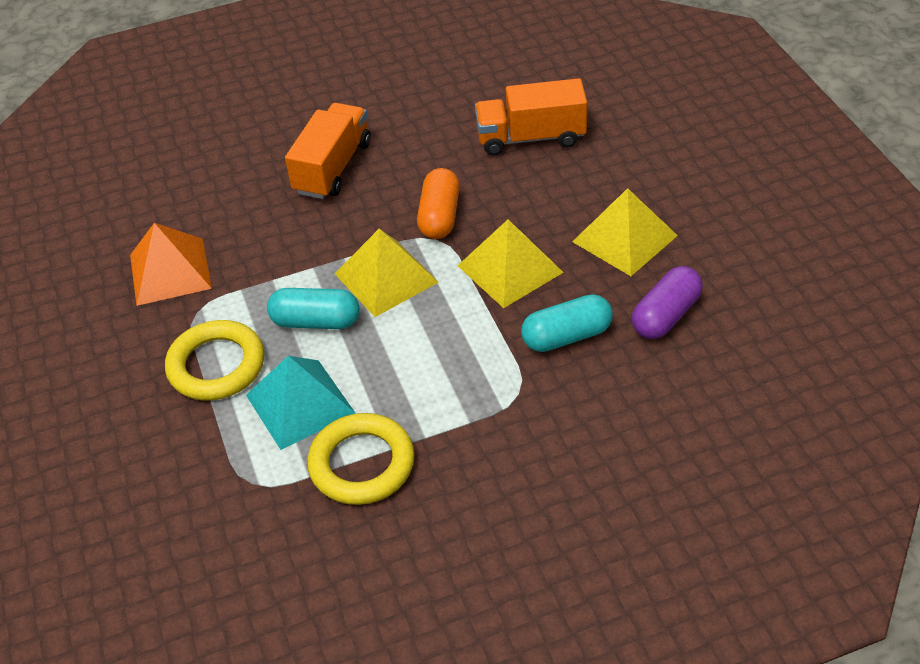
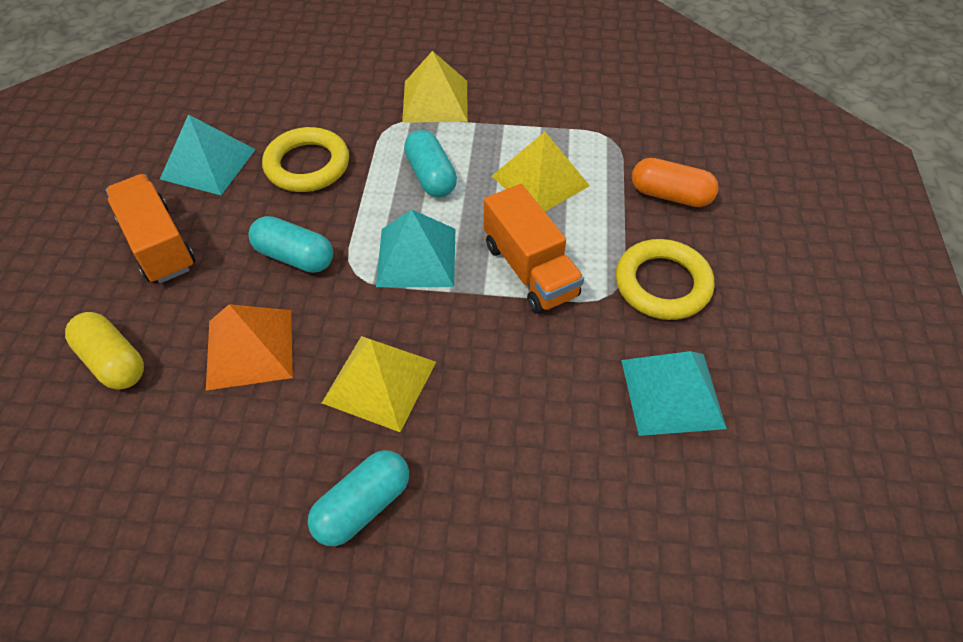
purple capsule: 1 -> 0
turquoise capsule: 2 -> 3
turquoise pyramid: 1 -> 3
yellow capsule: 0 -> 1

